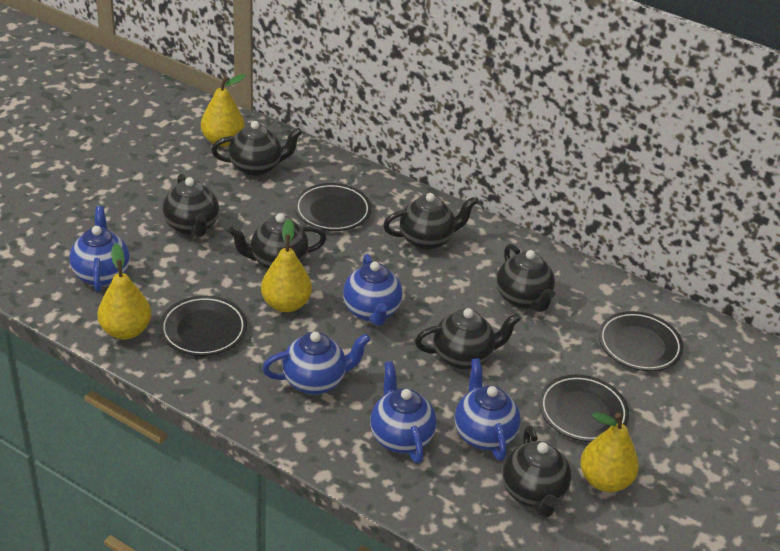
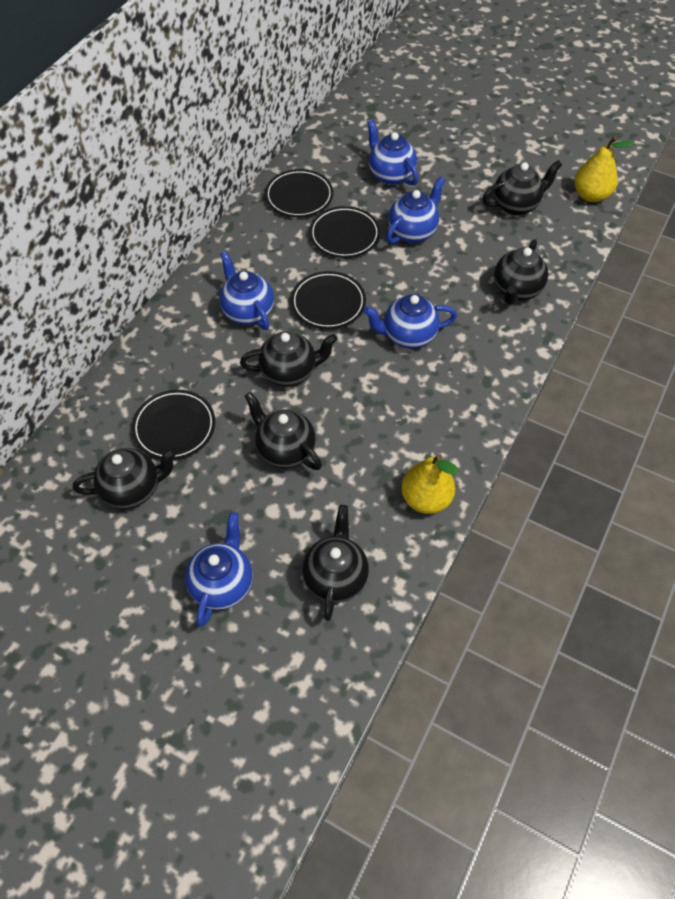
black teapot: 7 -> 6
yellow pear: 4 -> 2

